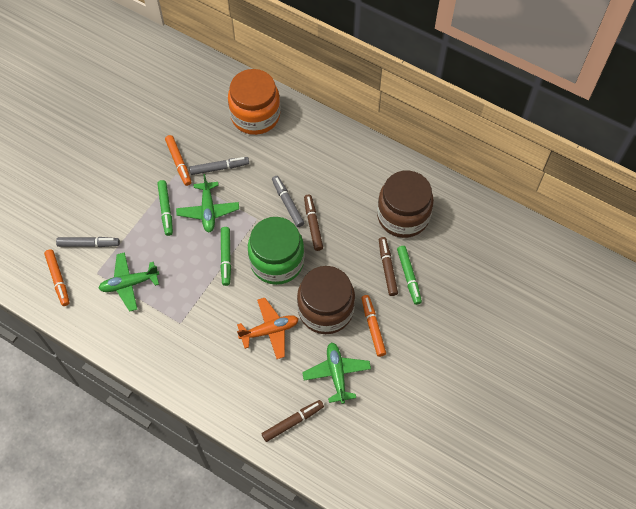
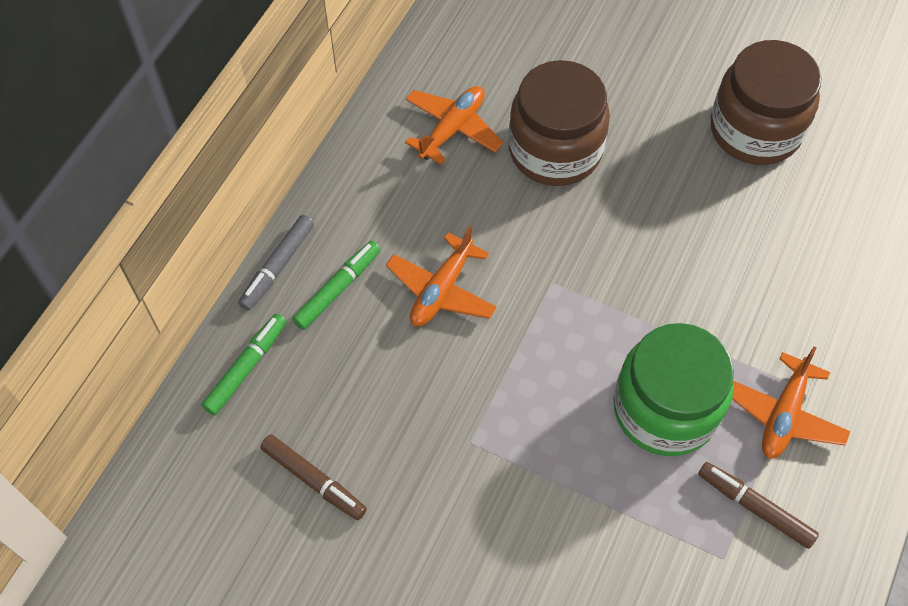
brown marker: 3 -> 2
green marker: 3 -> 2
green plane: 3 -> 0
grey marker: 3 -> 1
orange jar: 1 -> 0
orange marker: 3 -> 0
orange plane: 1 -> 3

